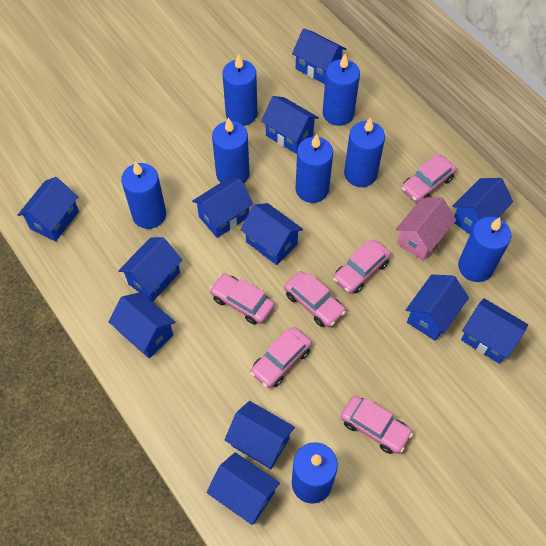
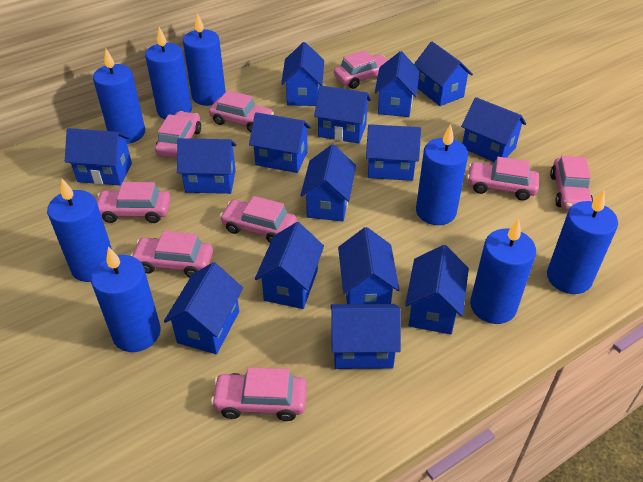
blue house: 12 -> 15
pink car: 6 -> 9
pink house: 1 -> 0

